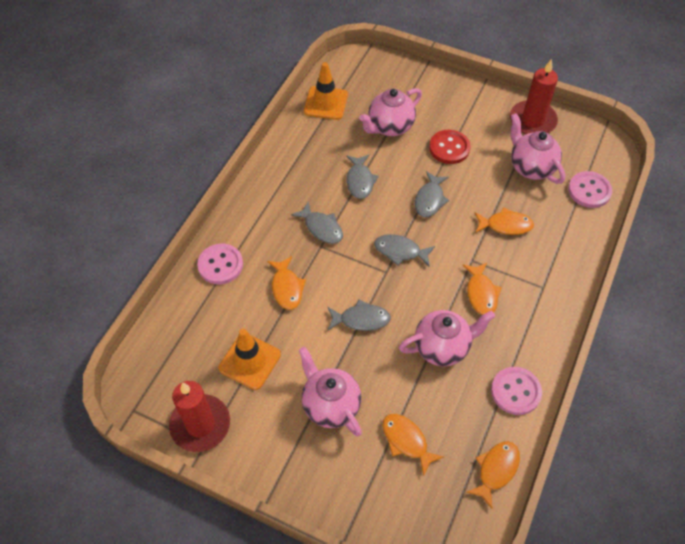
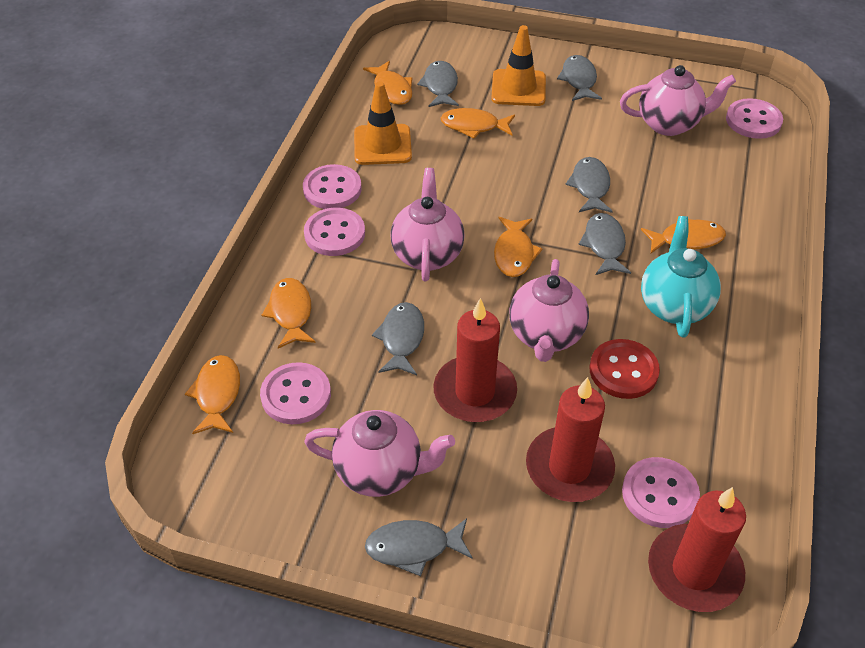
grey fish: 5 -> 6
orange fish: 5 -> 6
pink button: 3 -> 5
red candle: 2 -> 3
turquoise teapot: 0 -> 1

